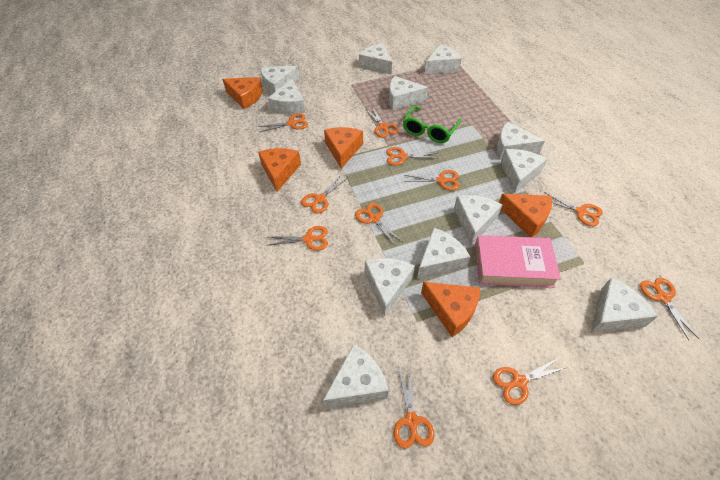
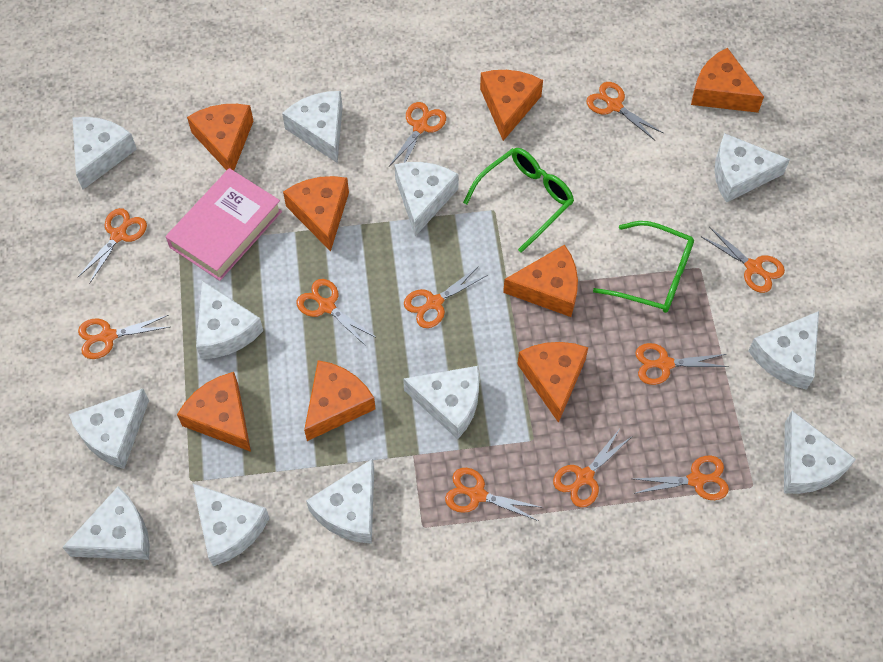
green glasses: 1 -> 2
orange cheese: 5 -> 8

